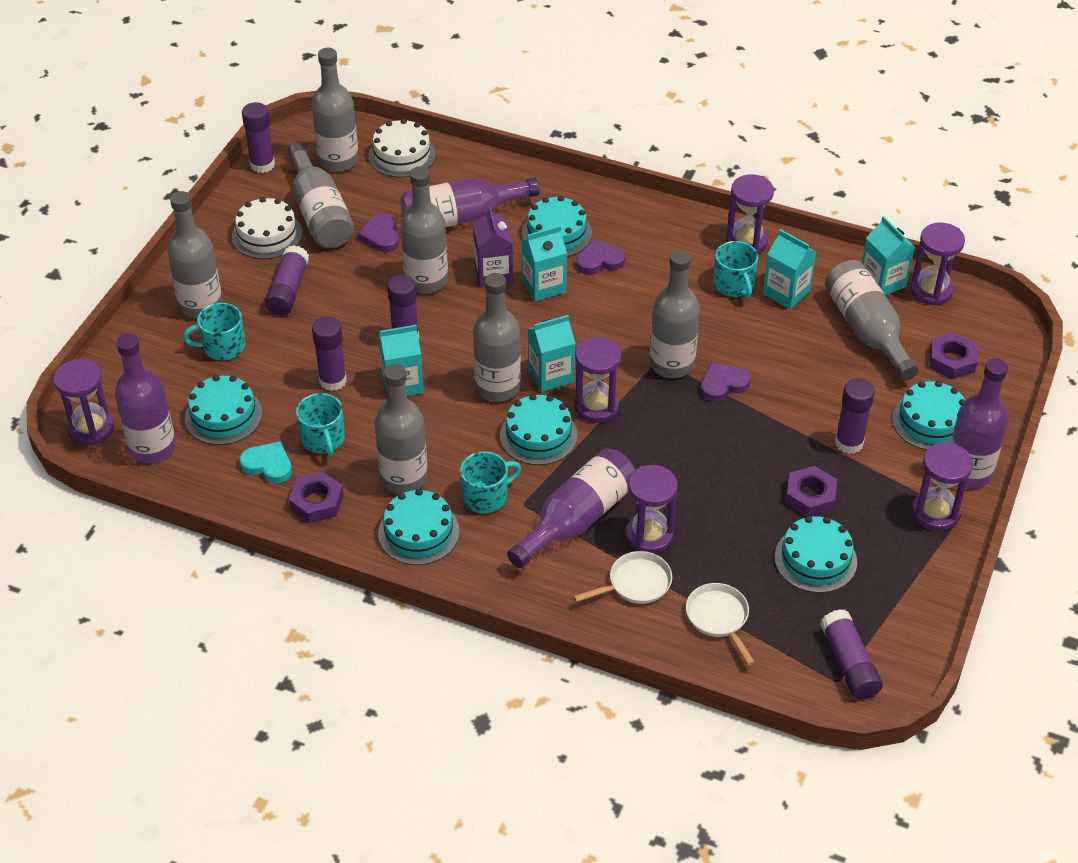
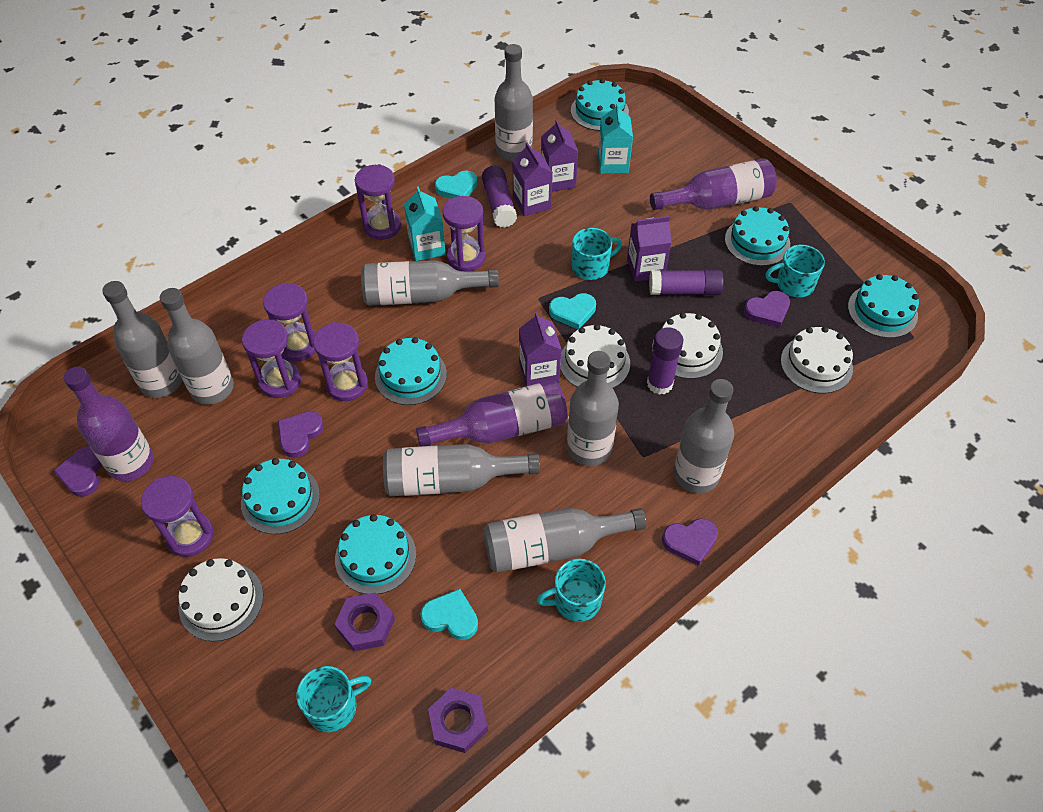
purple bottle: 4 -> 3
purple carton: 1 -> 4
purple glue stick: 6 -> 3
purple heart: 3 -> 4
purple nut: 3 -> 2
turquoise carton: 5 -> 2
turquoise heart: 1 -> 3
white cake: 2 -> 4
white pan: 2 -> 0

